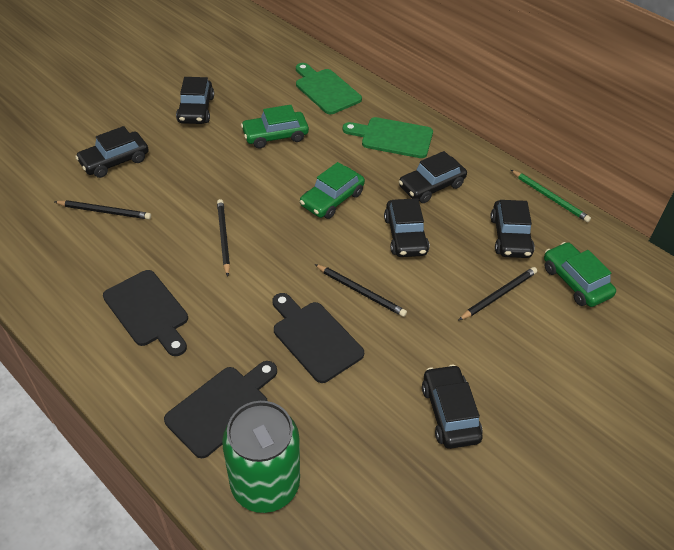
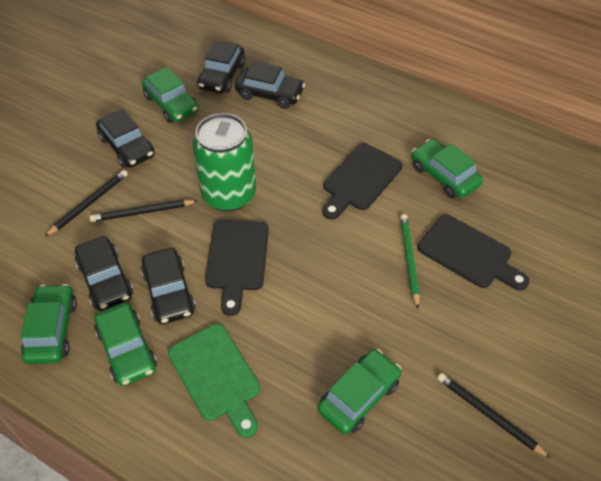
black car: 6 -> 5
black pencil: 4 -> 3
green car: 3 -> 5
green cutting board: 2 -> 1

